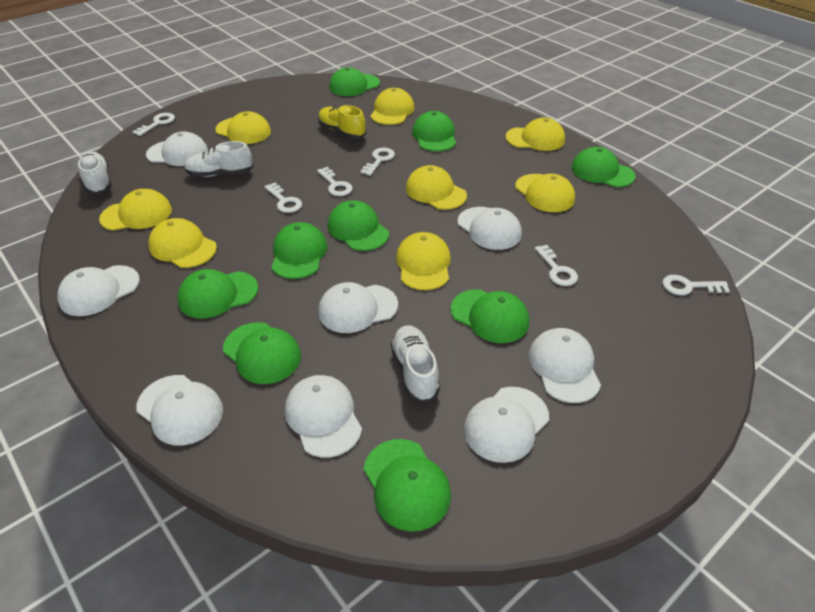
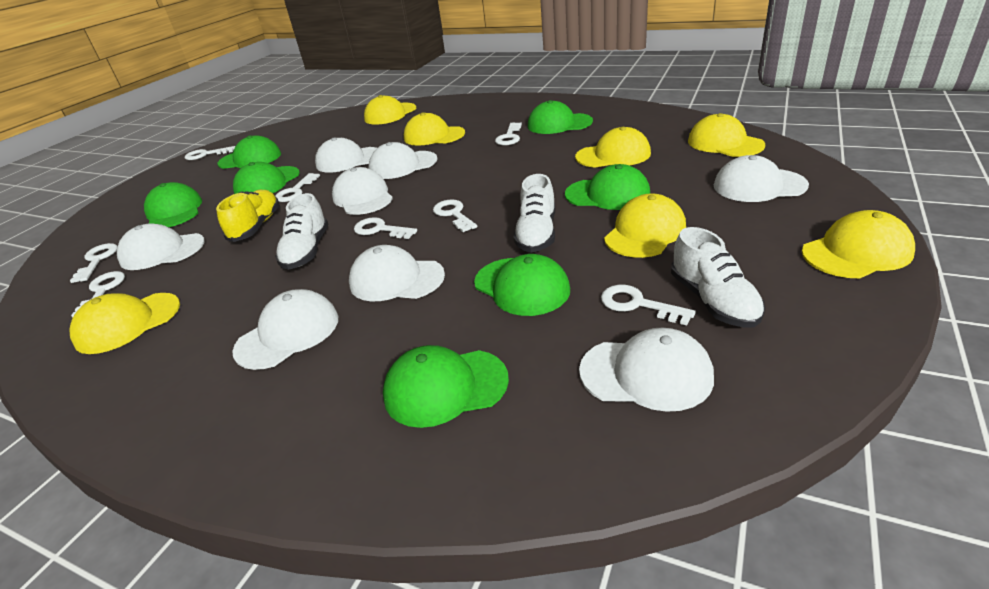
green cap: 9 -> 7
white key: 6 -> 8
yellow cap: 8 -> 7

